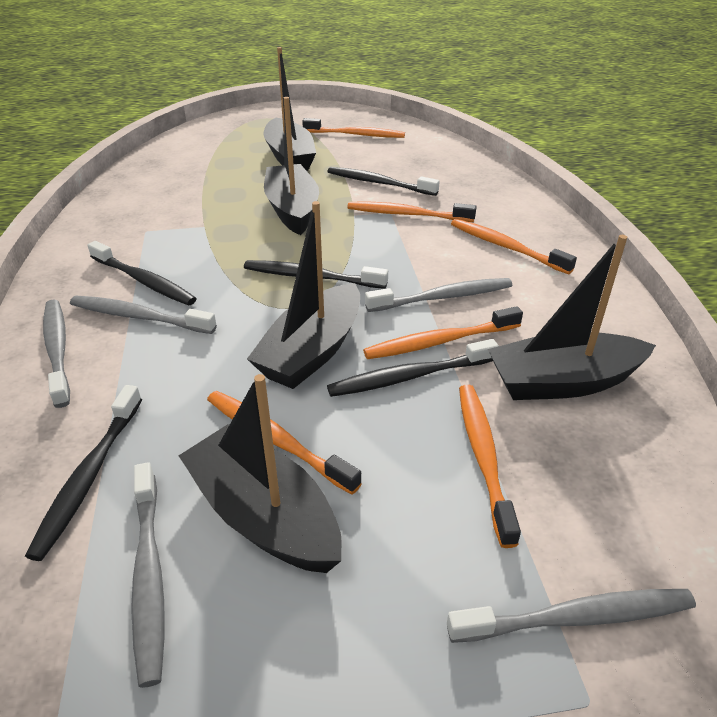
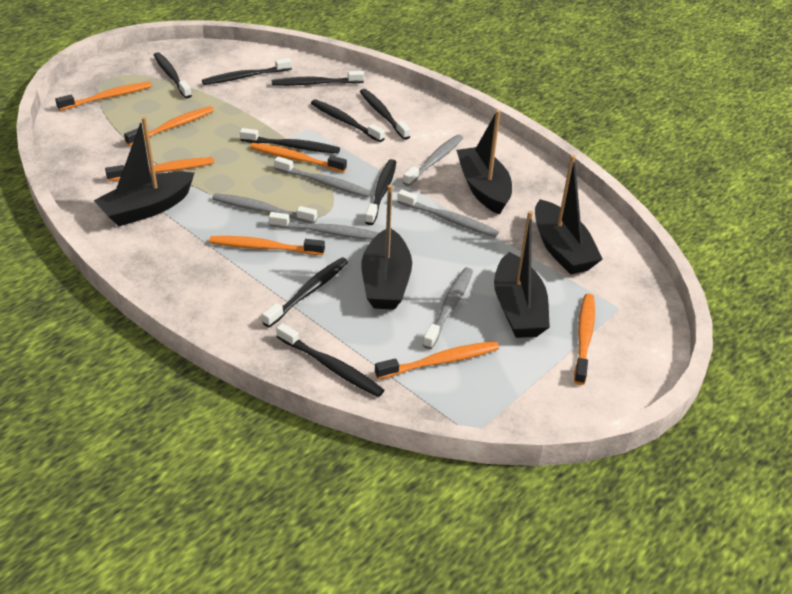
black toothbrush: 5 -> 9
grey toothbrush: 5 -> 6
orange toothbrush: 6 -> 7

